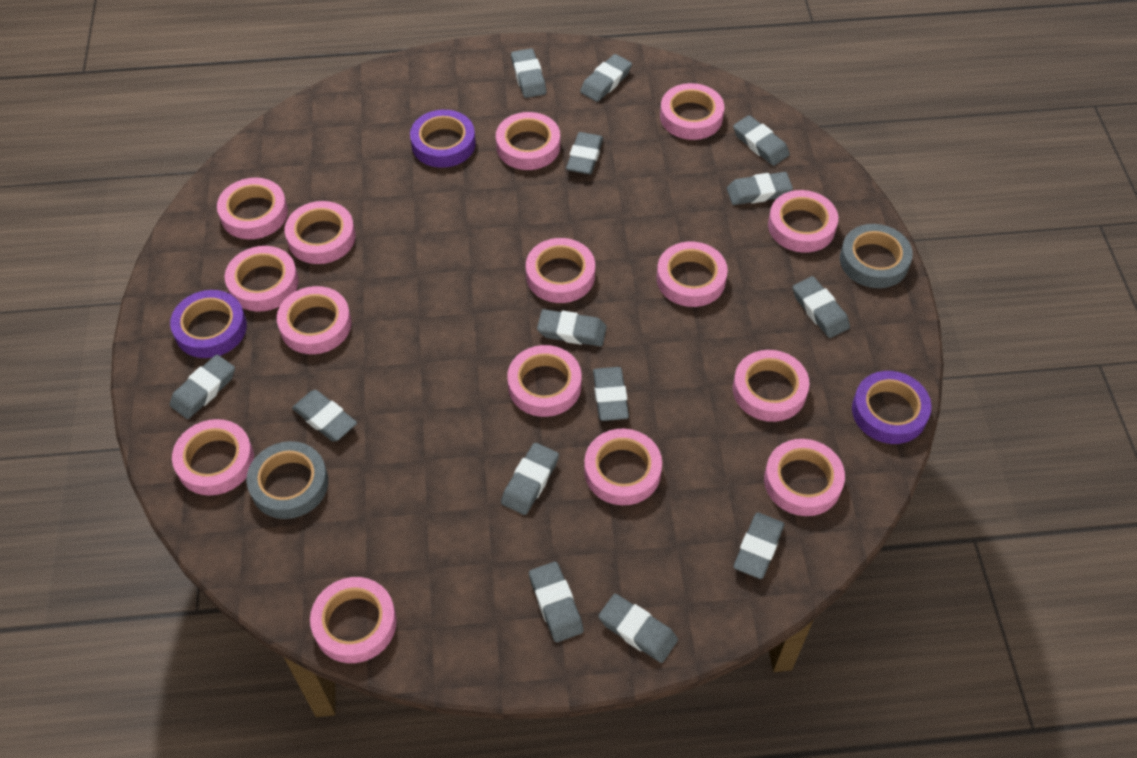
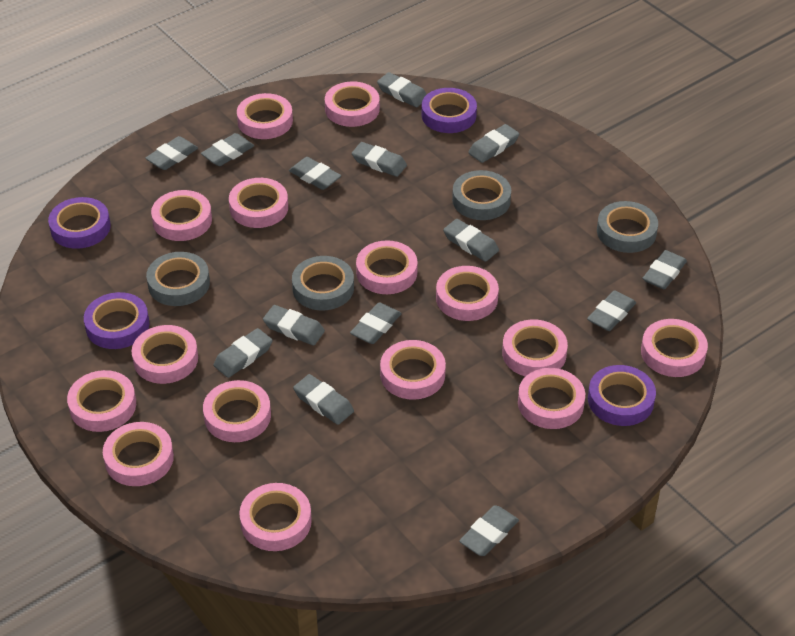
grey tape: 2 -> 4
purple tape: 3 -> 4

